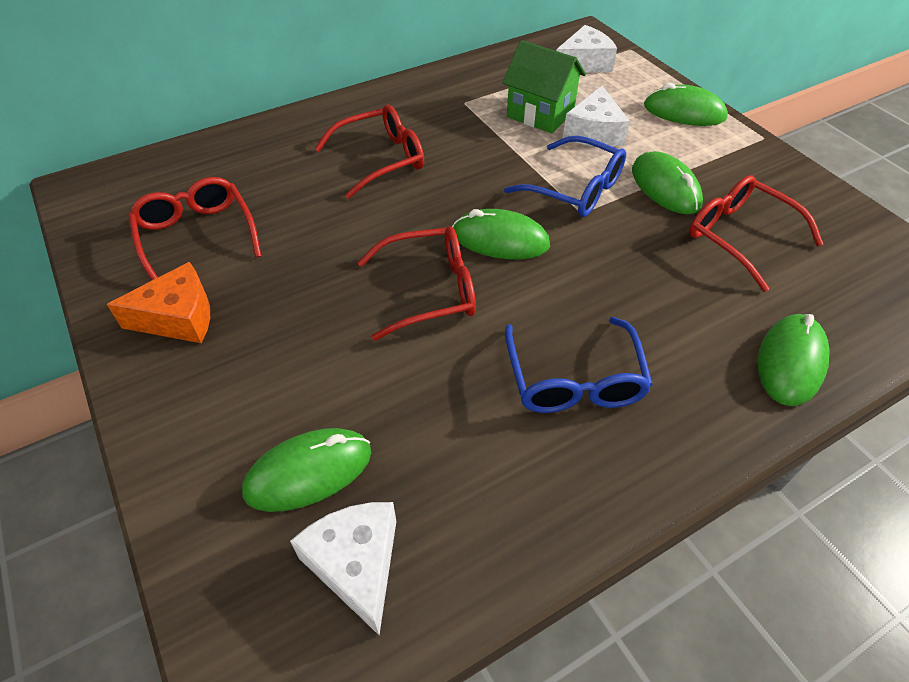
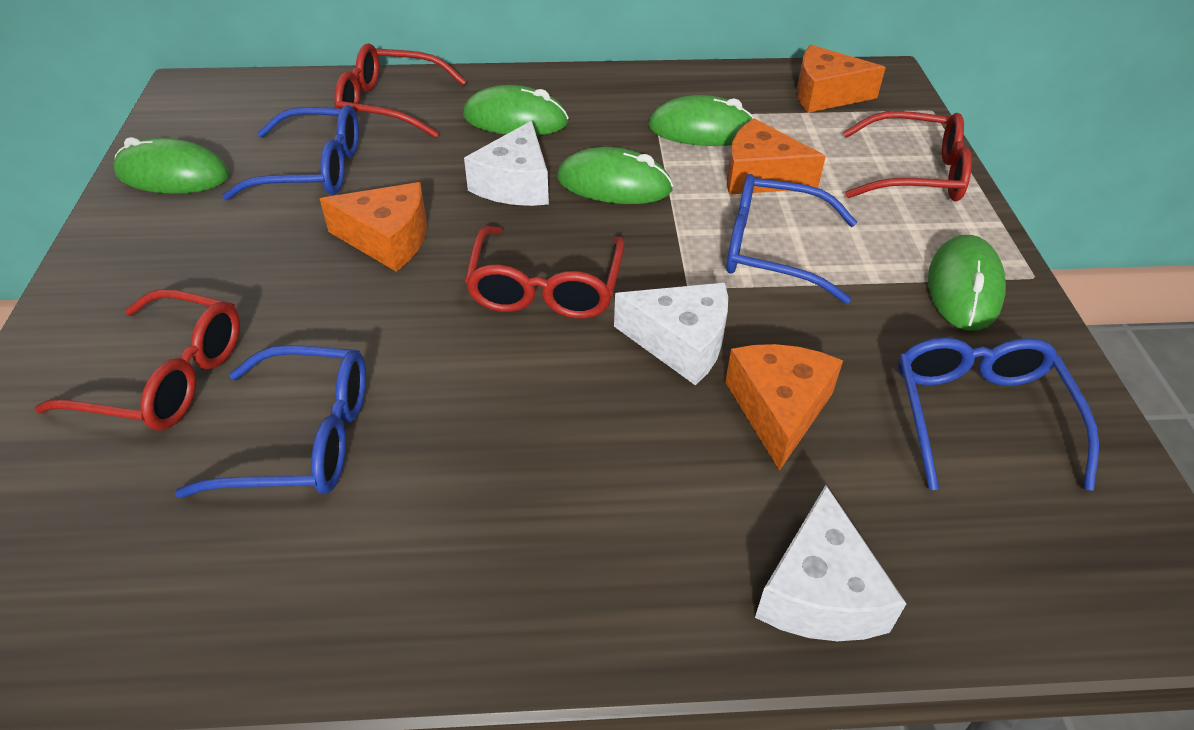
blue glasses: 2 -> 4
green house: 1 -> 0
orange cheese: 1 -> 4

